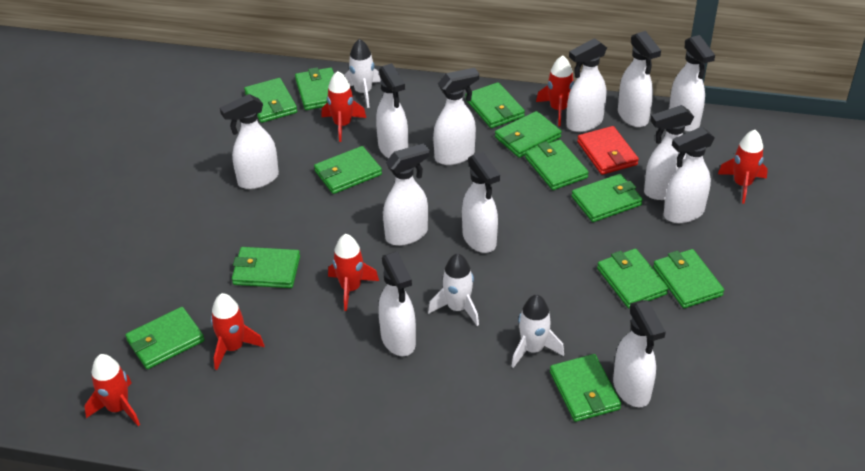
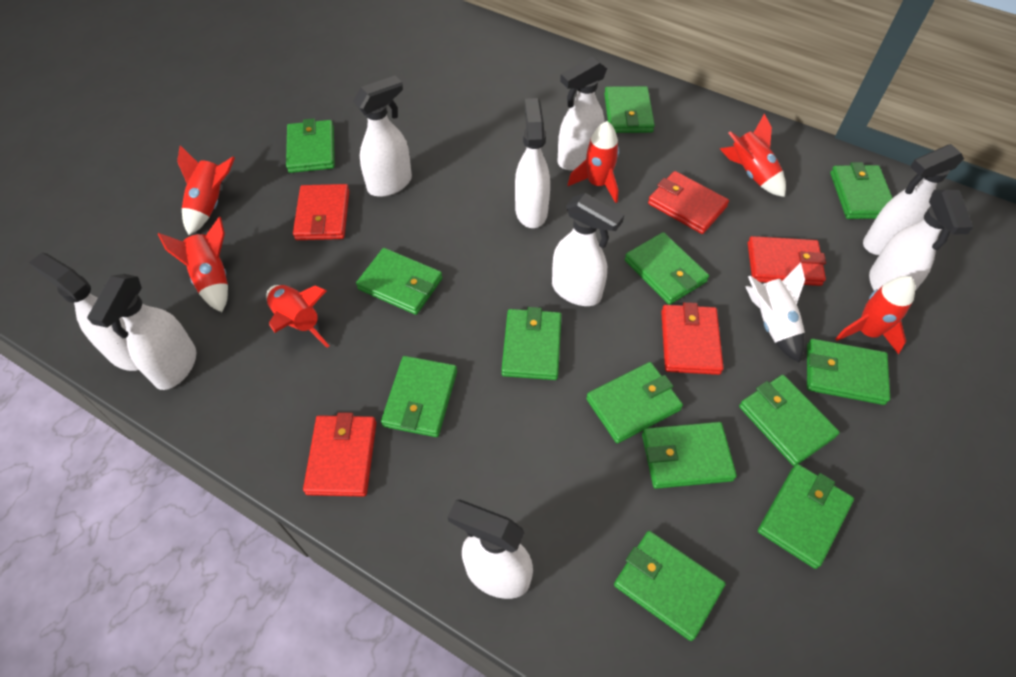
green wallet: 12 -> 13
red wallet: 1 -> 5
white rocket: 3 -> 1
white spray bottle: 12 -> 9

